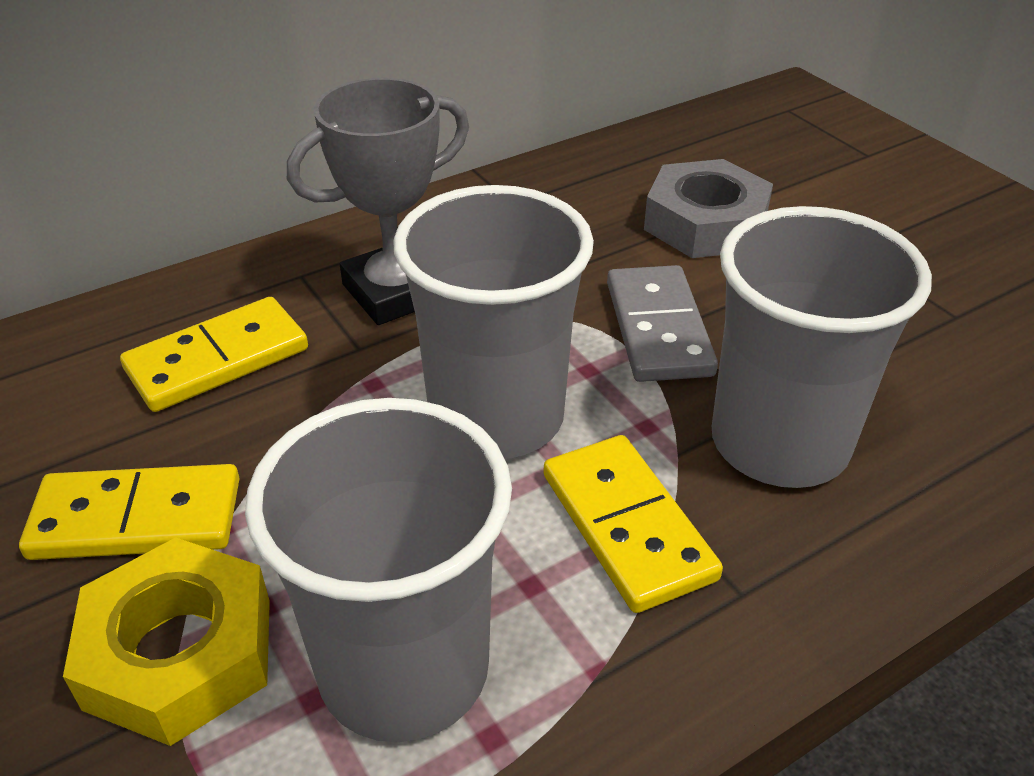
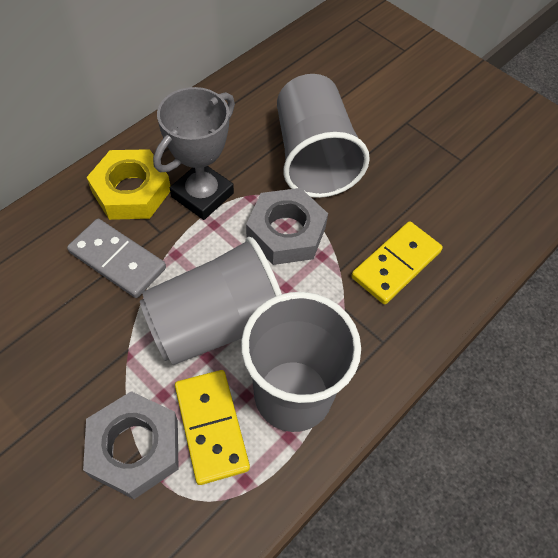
grey nut: 1 -> 2
yellow domino: 3 -> 2

